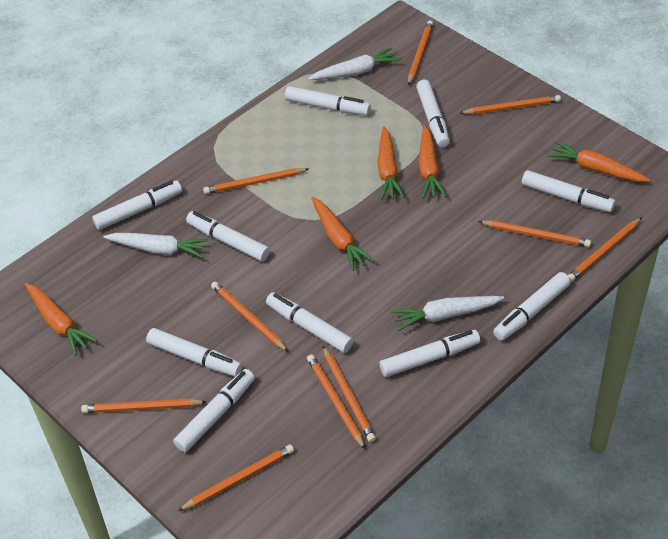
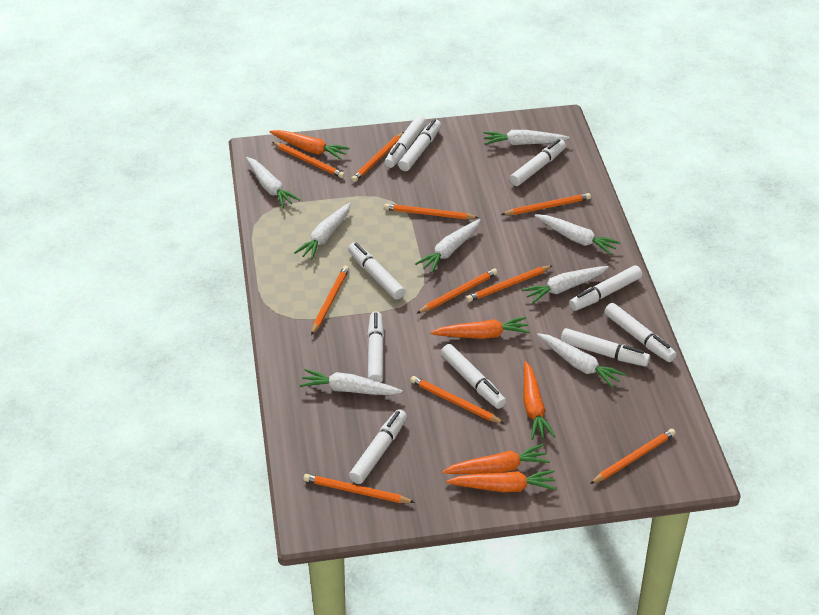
white carrot: 3 -> 8

